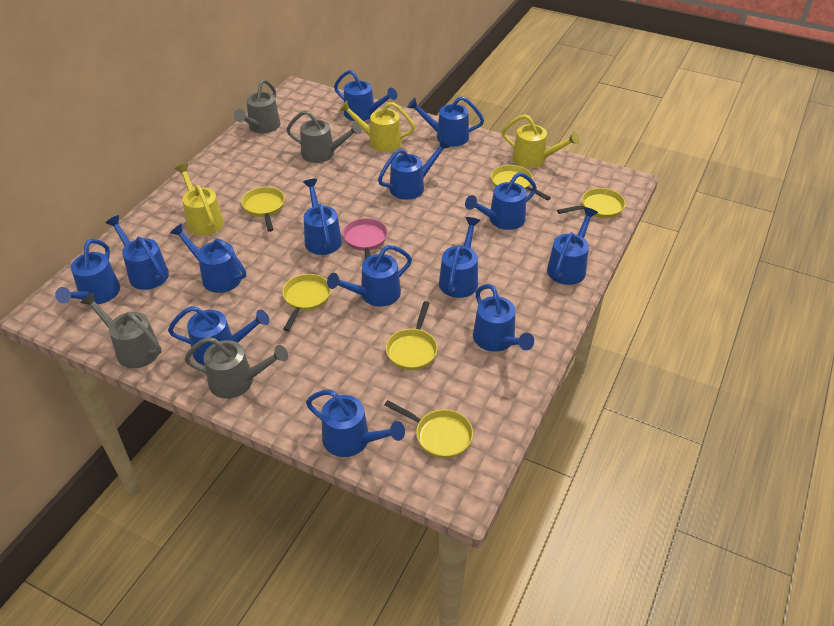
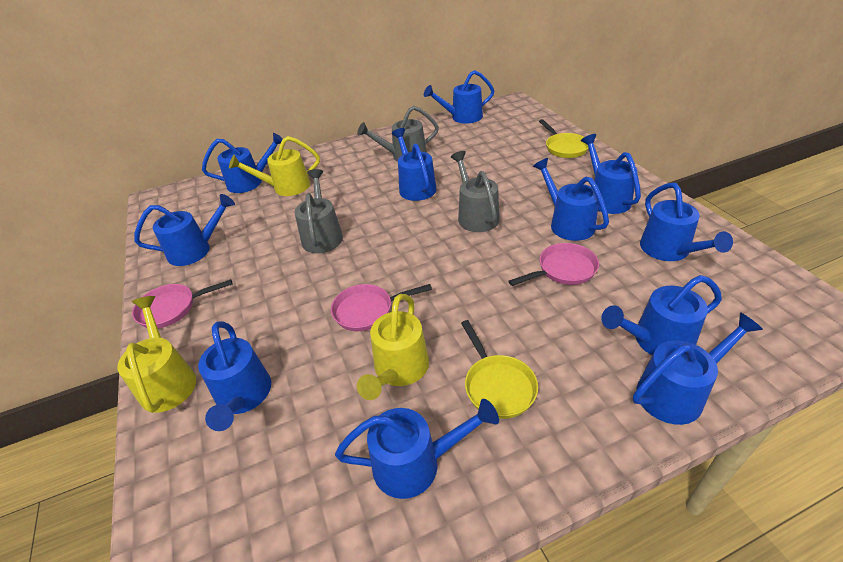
blue watering can: 14 -> 11
grey watering can: 4 -> 3
pink pan: 1 -> 3
yellow pan: 6 -> 2

